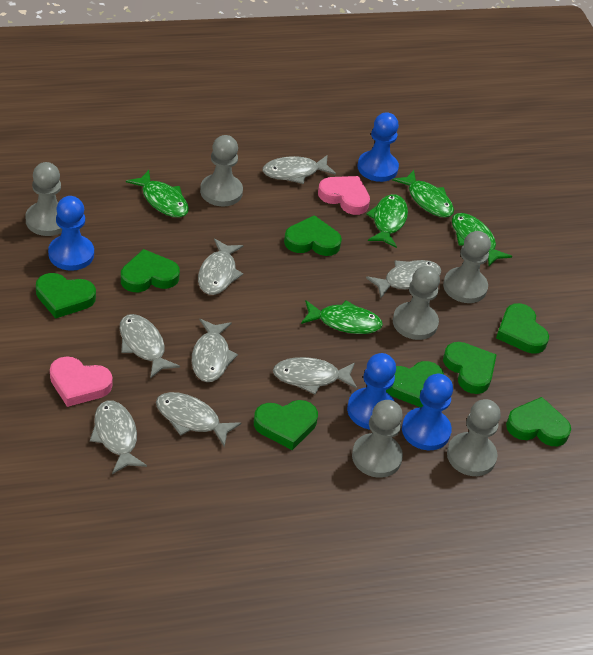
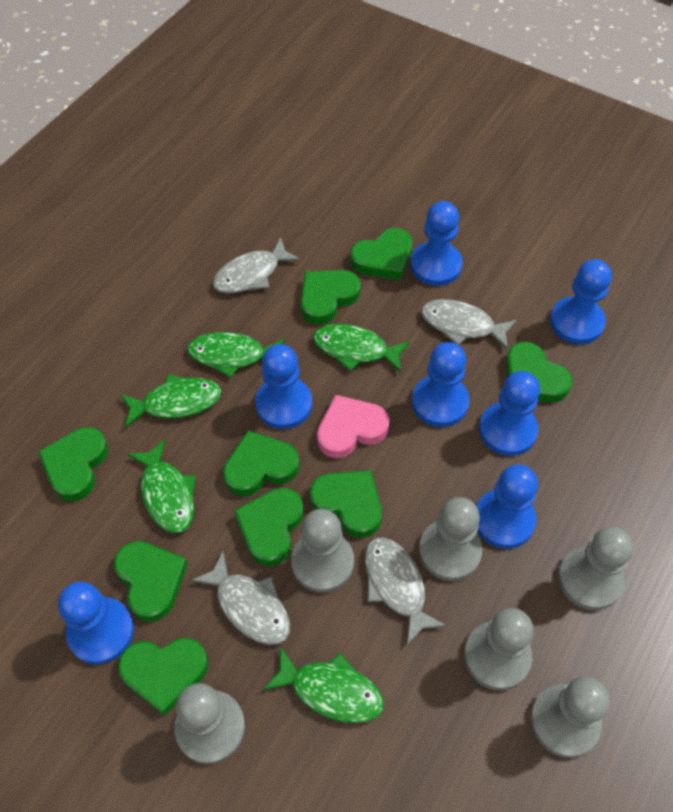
blue pawn: 4 -> 7
green heart: 8 -> 9
grey fish: 8 -> 4
pink heart: 2 -> 1

